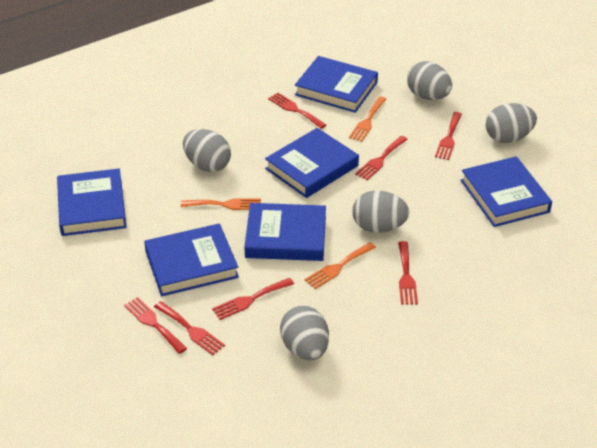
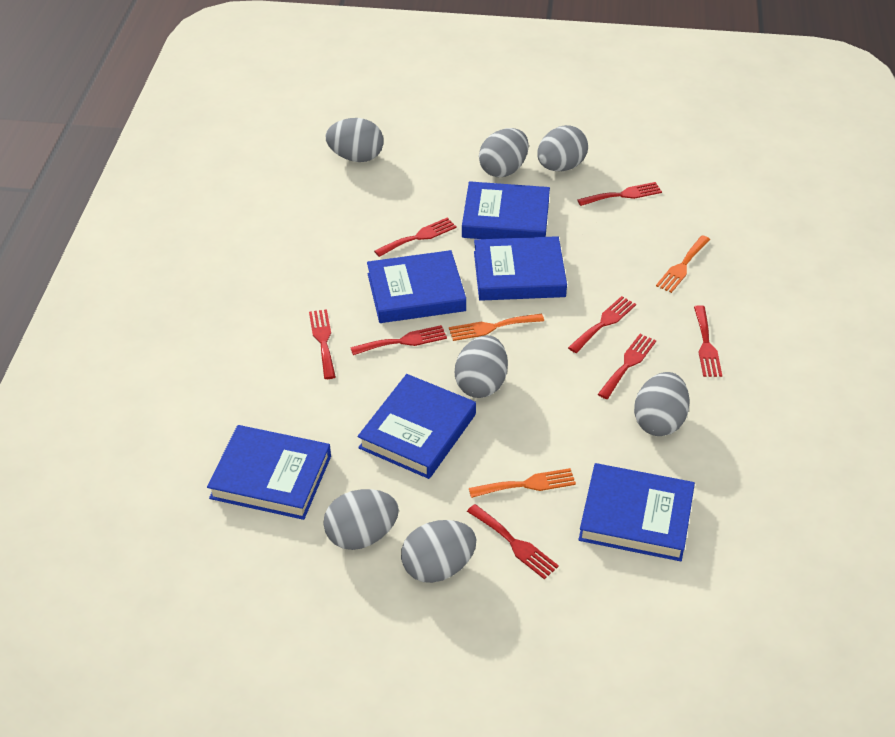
grey egg: 5 -> 7
red fork: 7 -> 8

